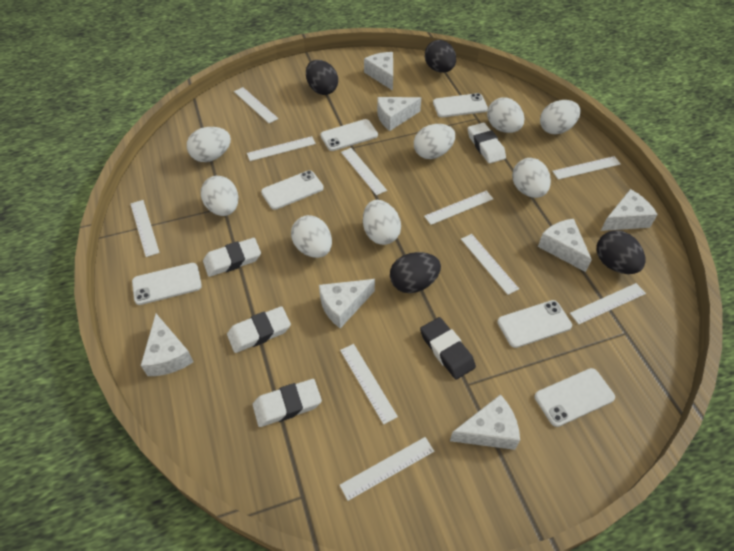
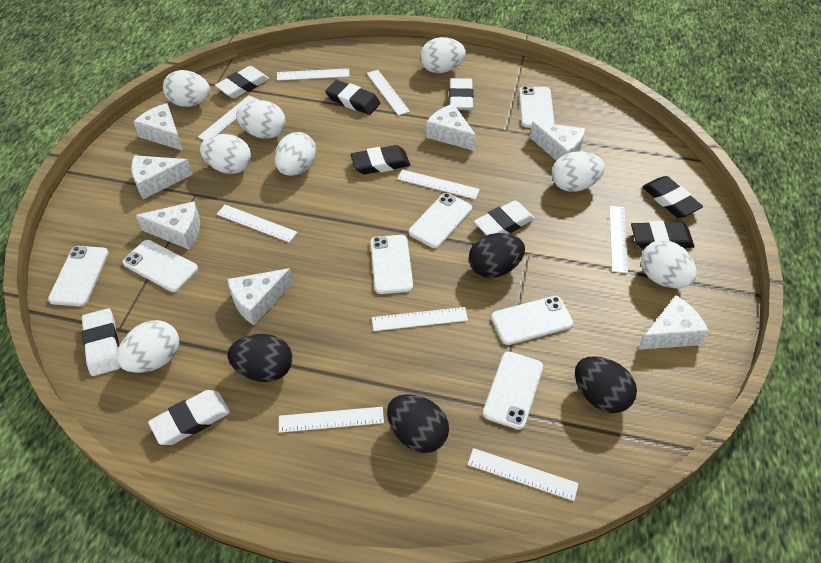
black eraser: 1 -> 4
white eraser: 4 -> 5
white phone: 6 -> 7
white ruler: 10 -> 9

